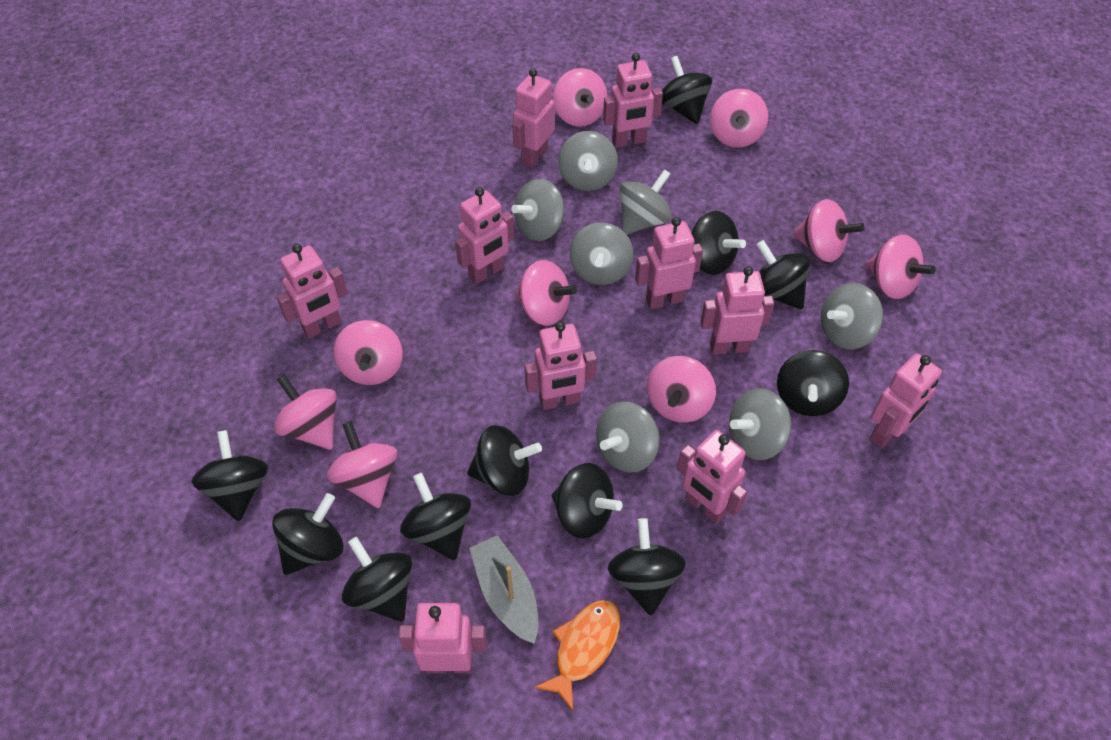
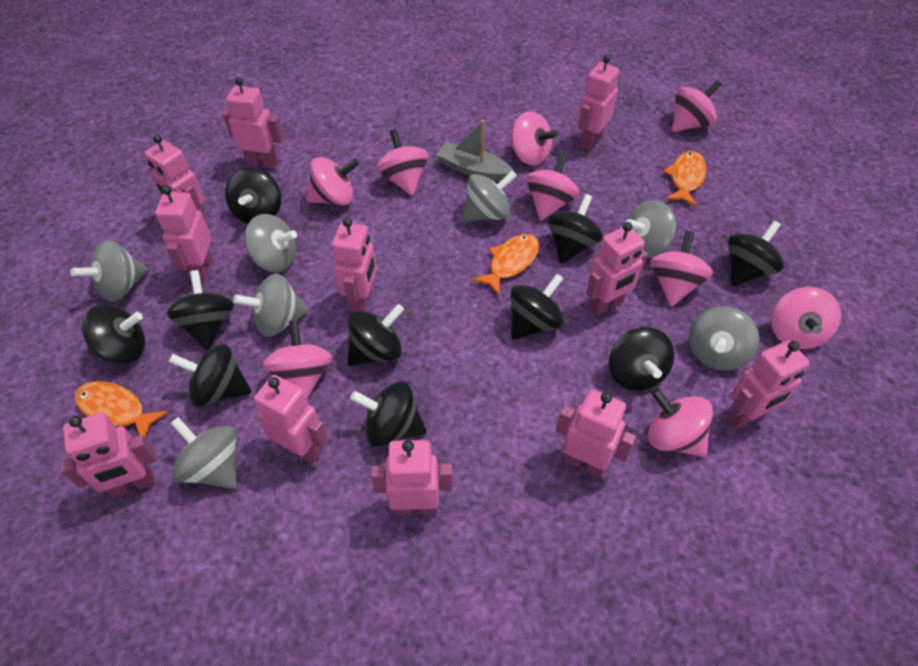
black spinning top: 11 -> 10
orange fish: 1 -> 3
pink robot: 10 -> 11

